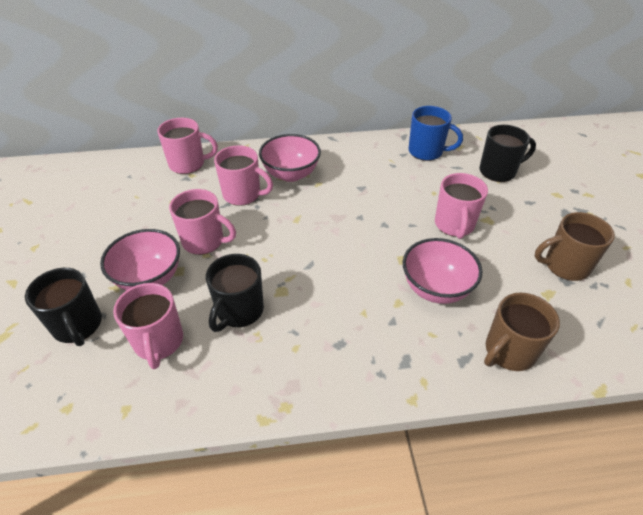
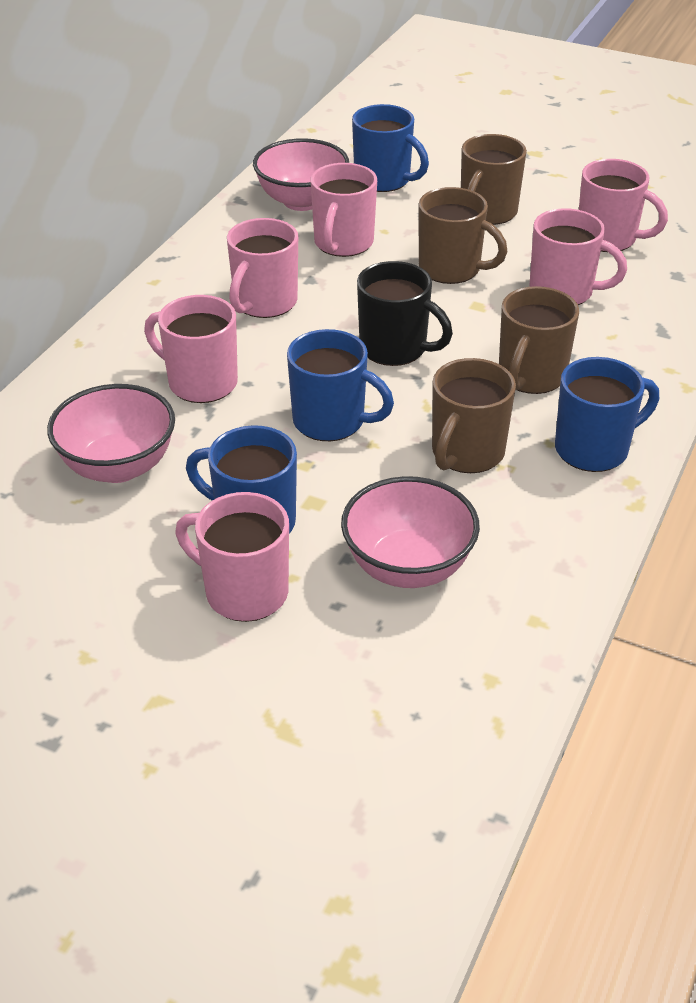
black mug: 3 -> 1
blue mug: 1 -> 4
brown mug: 2 -> 4
pink mug: 5 -> 6

